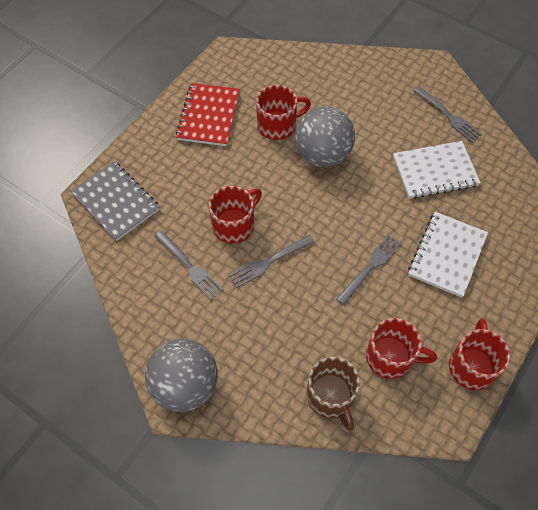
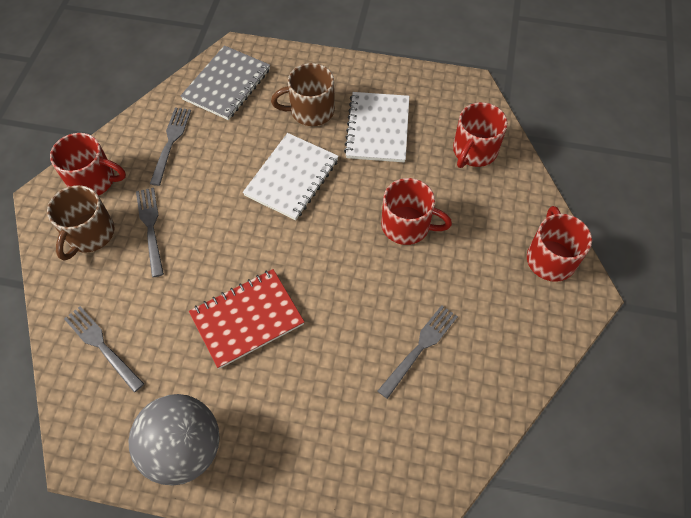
brown mug: 1 -> 2
grey ball: 2 -> 1

